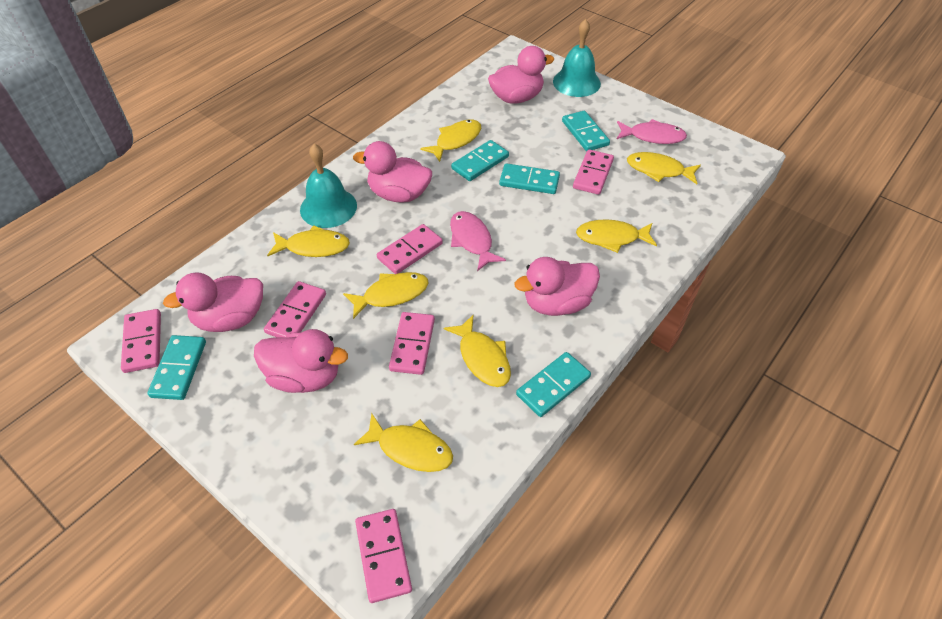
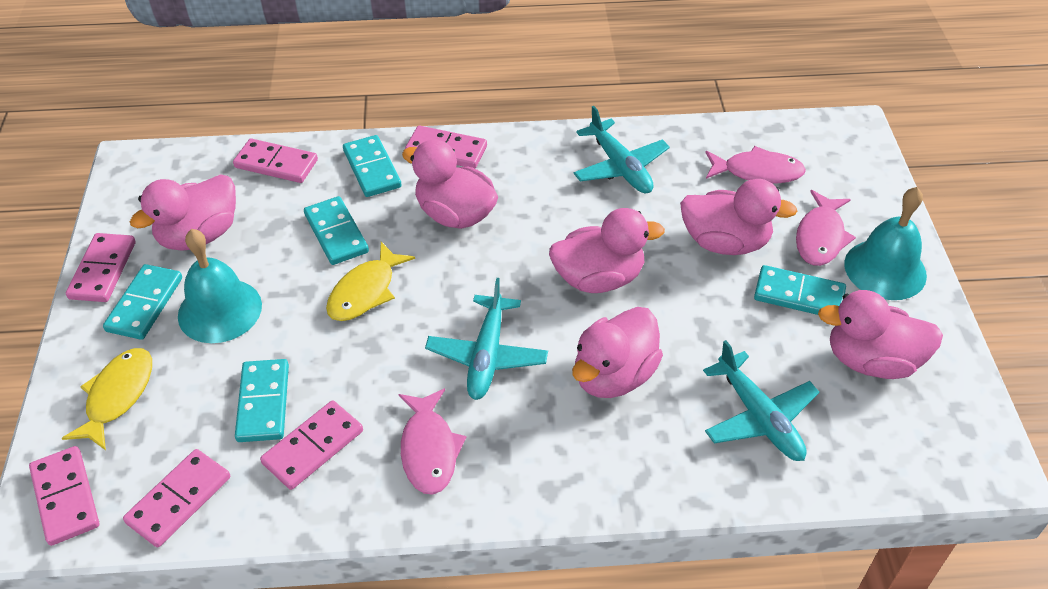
pink duck: 5 -> 6
pink fish: 2 -> 3
turquoise plane: 0 -> 3
yellow fish: 7 -> 2

